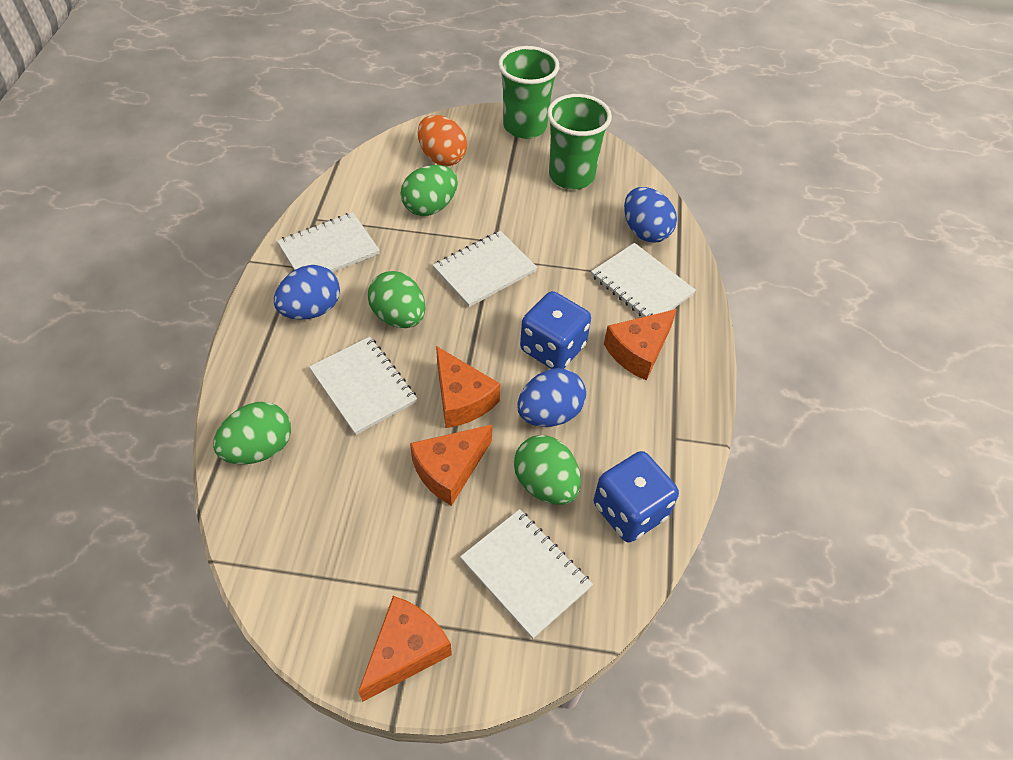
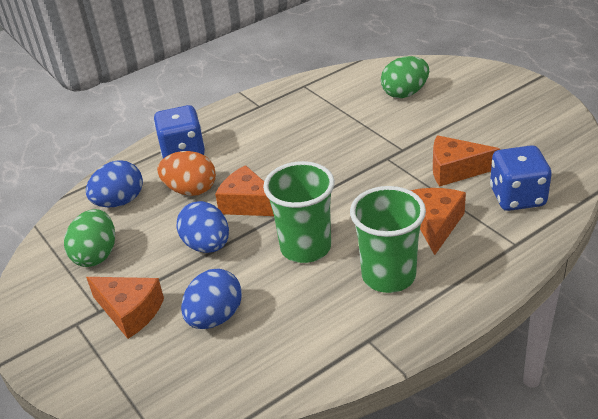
green egg: 4 -> 2
white notebook: 5 -> 0

